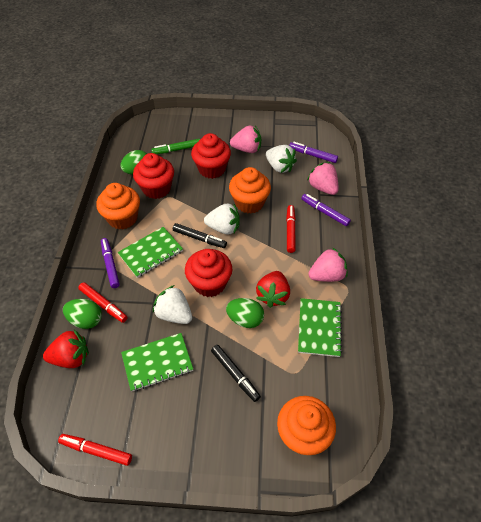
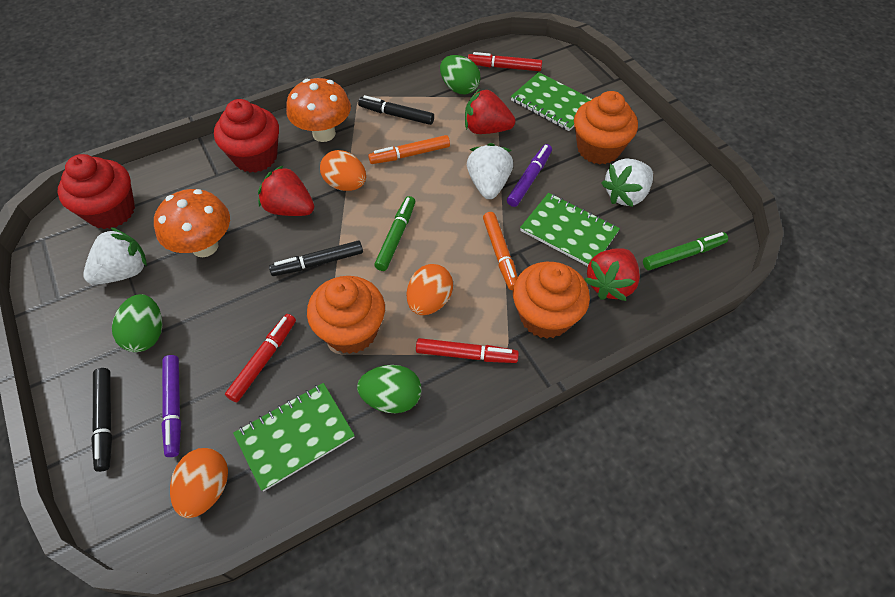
black marker: 2 -> 3
green marker: 1 -> 2
orange egg: 0 -> 3
orange marker: 0 -> 2
orange mushroom: 0 -> 2
pink strawberry: 3 -> 0
purple marker: 3 -> 2
red cupcake: 3 -> 2
red strawberry: 2 -> 3

